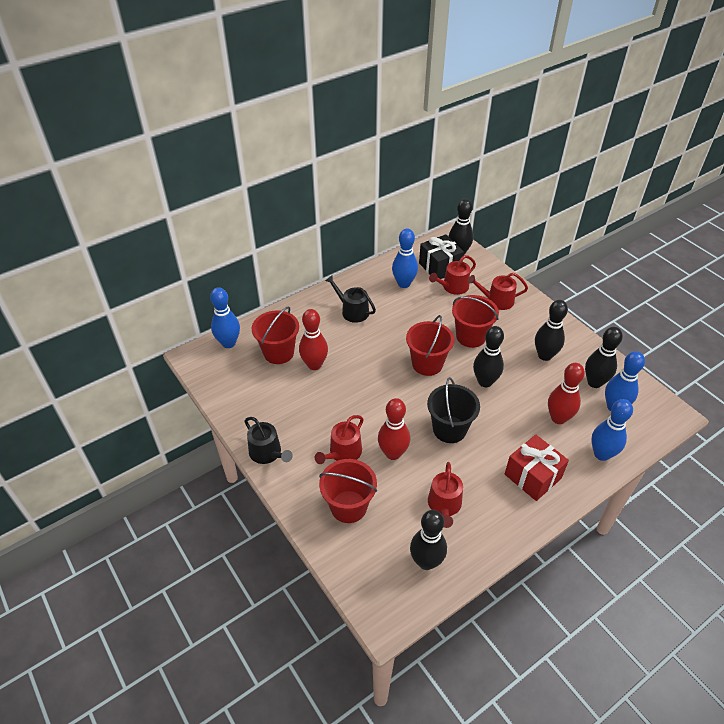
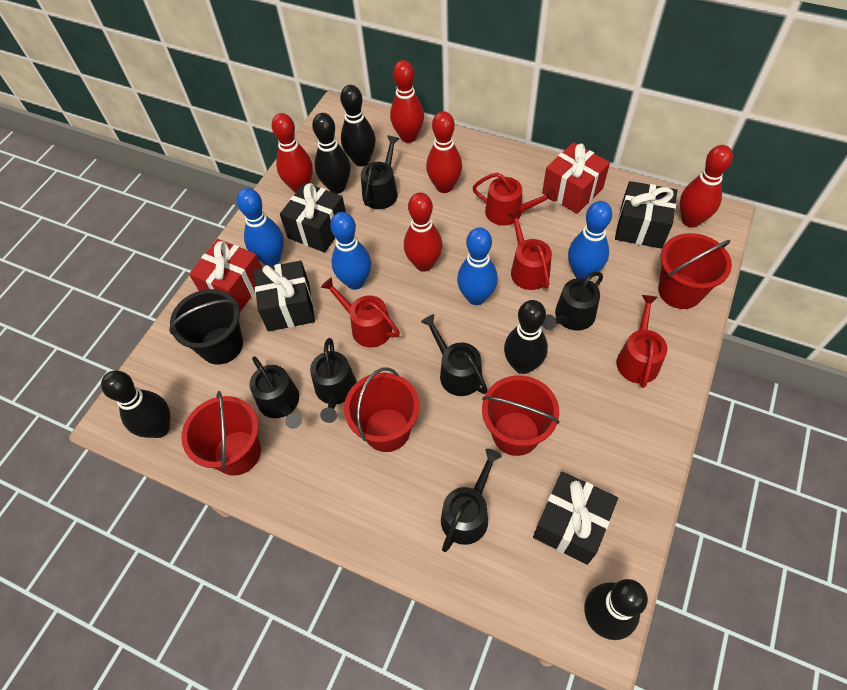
black gift: 1 -> 4
black watering can: 2 -> 6
red bowling pin: 3 -> 5
red gift: 1 -> 2

